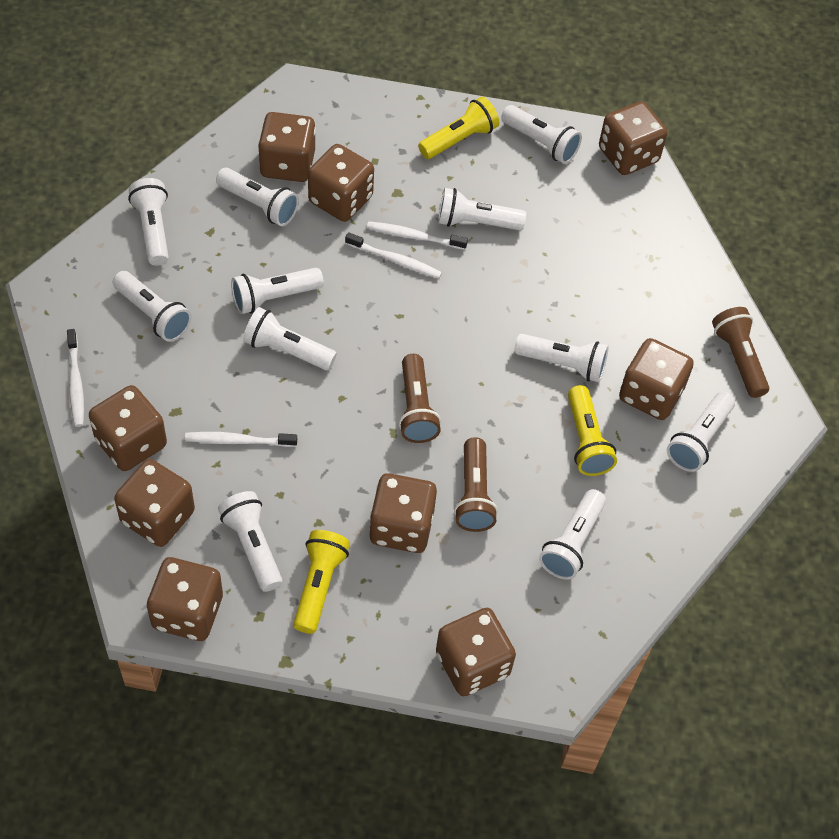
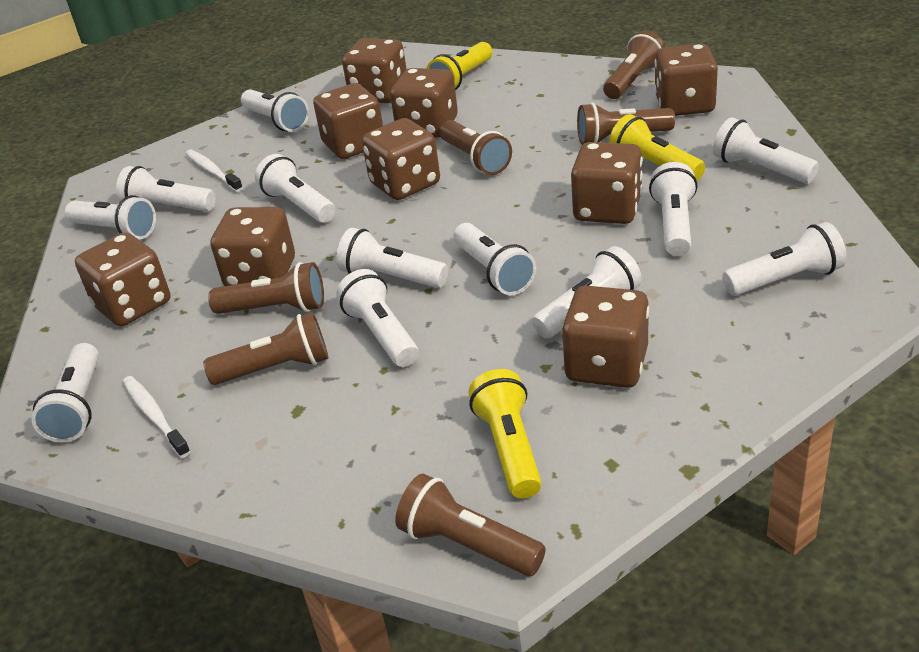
brown flashlight: 3 -> 6
white flashlight: 11 -> 12
white toothbrush: 4 -> 2

